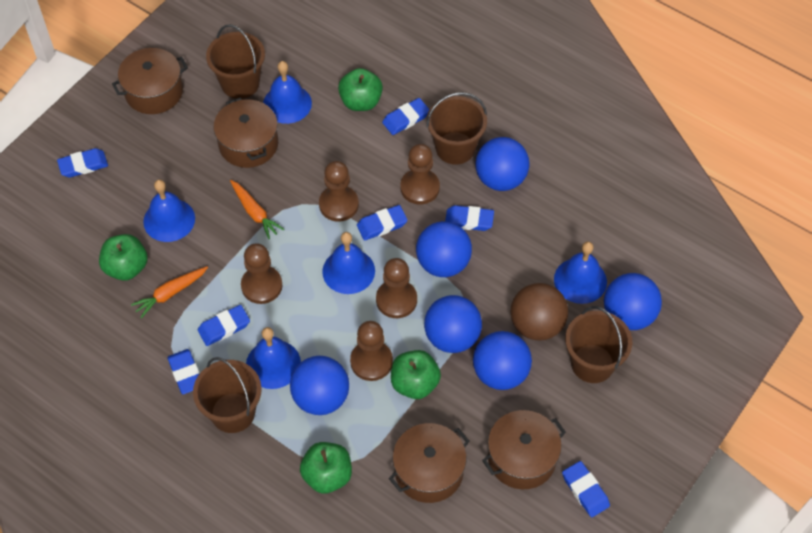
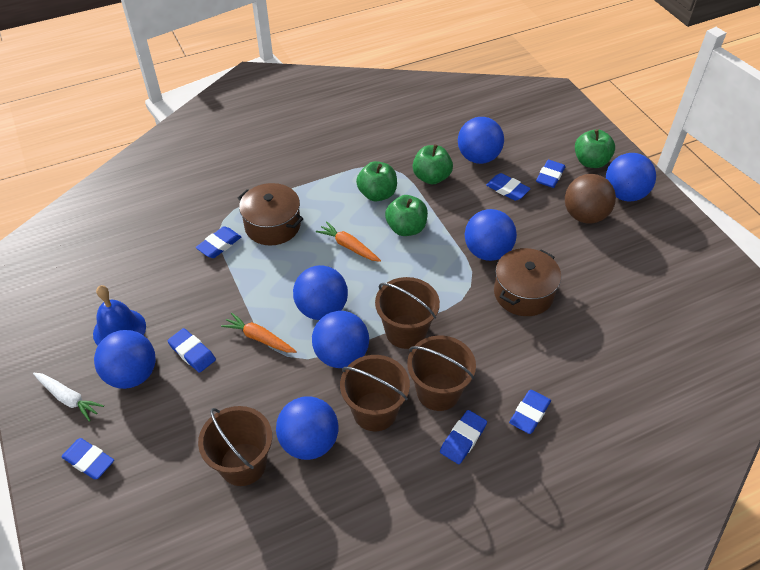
blue ball: 6 -> 7
blue bell: 5 -> 1
brown pawn: 5 -> 0
brown pot: 4 -> 2
white carrot: 0 -> 1

